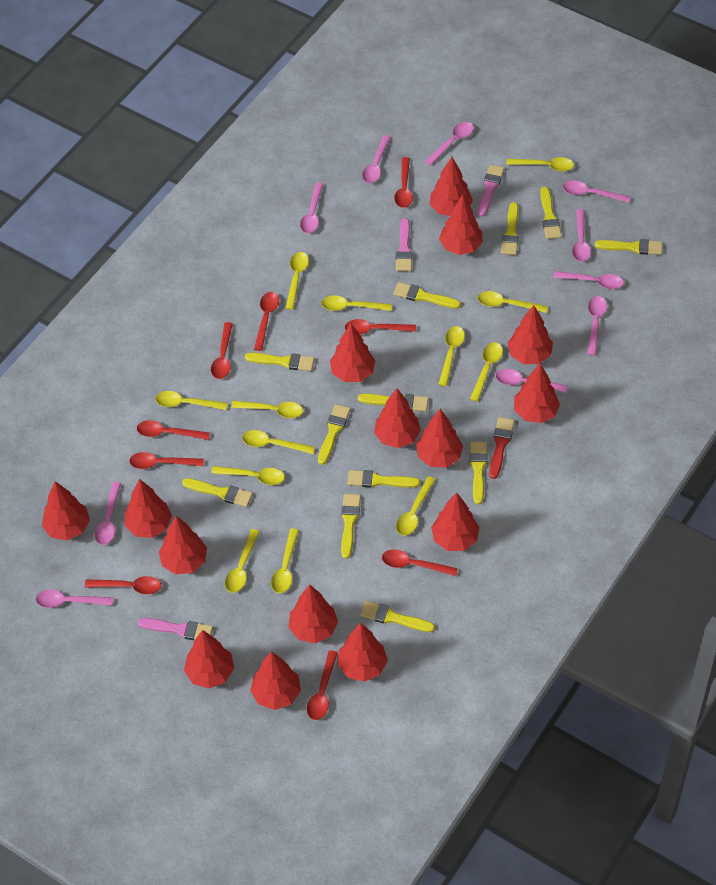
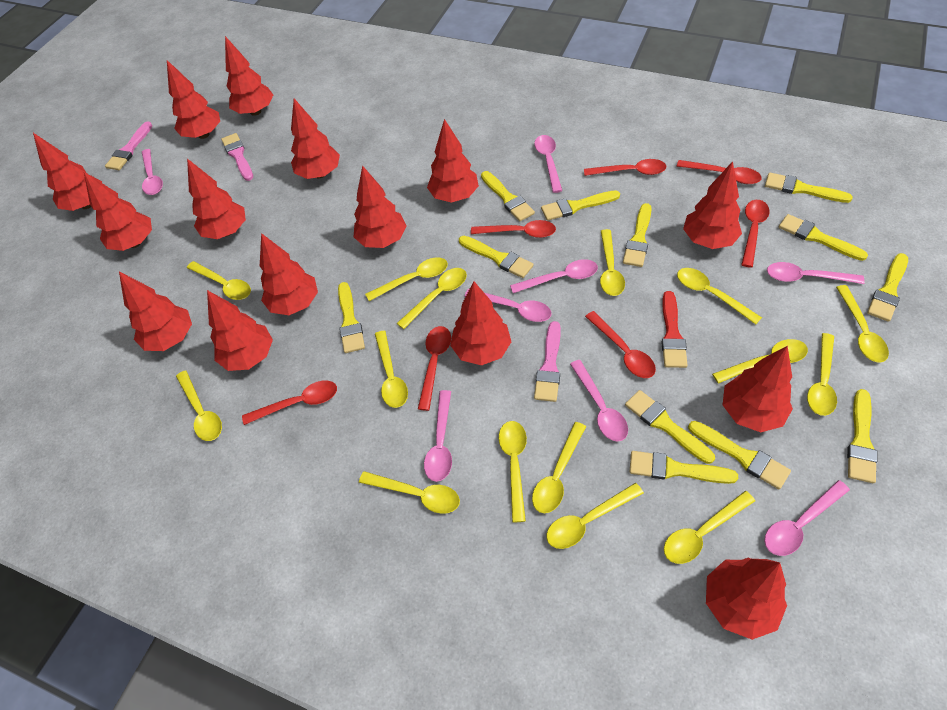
pink spoon: 10 -> 8
red spoon: 9 -> 7
yellow spoon: 13 -> 15

